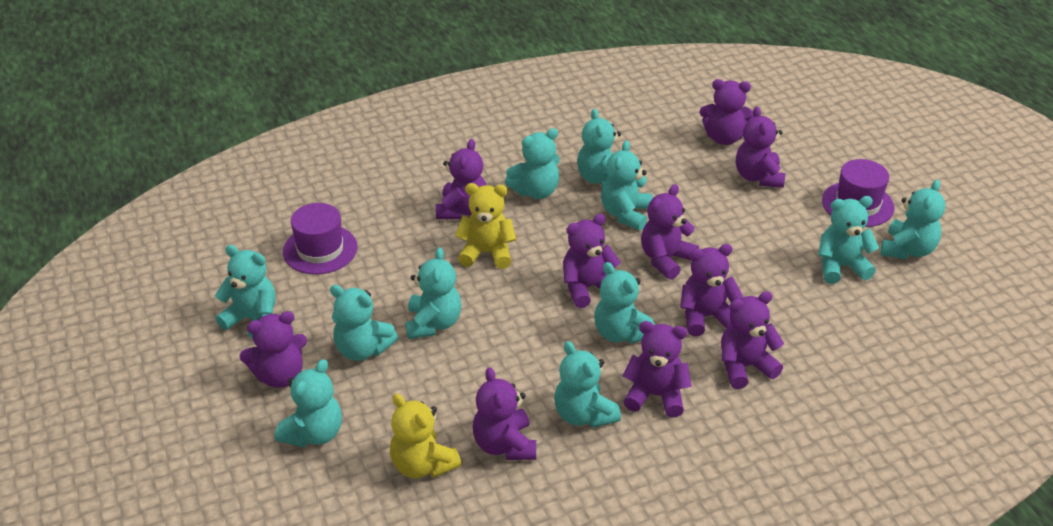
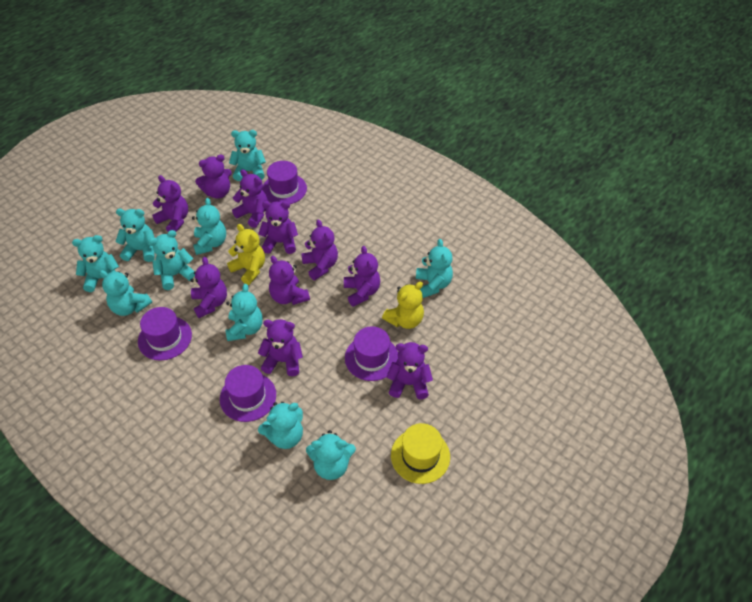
purple hat: 2 -> 4
turquoise teddy bear: 11 -> 10
yellow hat: 0 -> 1

